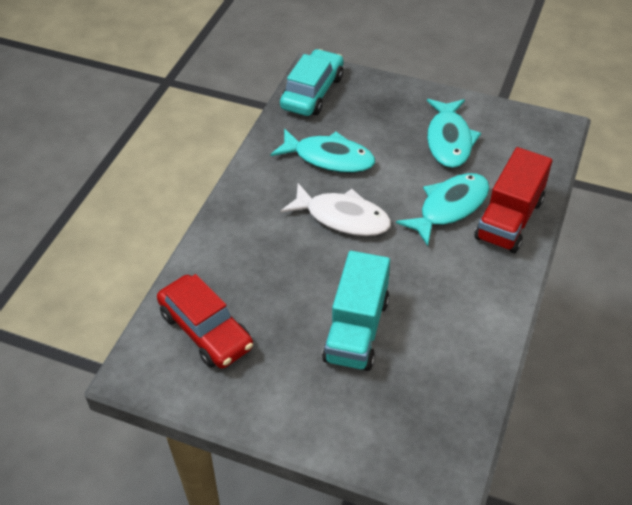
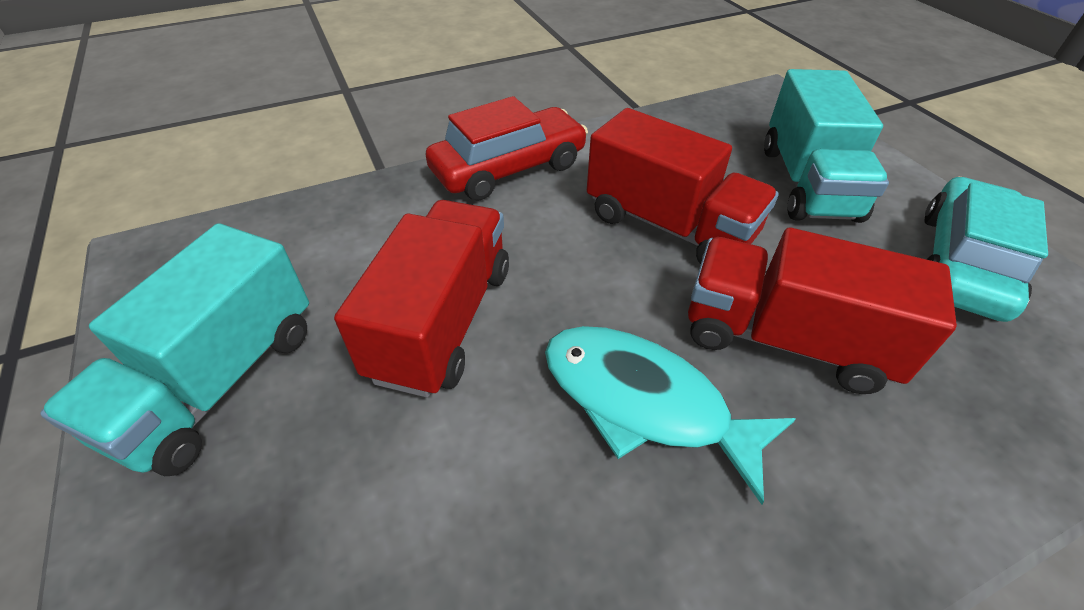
red truck: 1 -> 3
turquoise fish: 3 -> 1
turquoise truck: 1 -> 2
white fish: 1 -> 0

